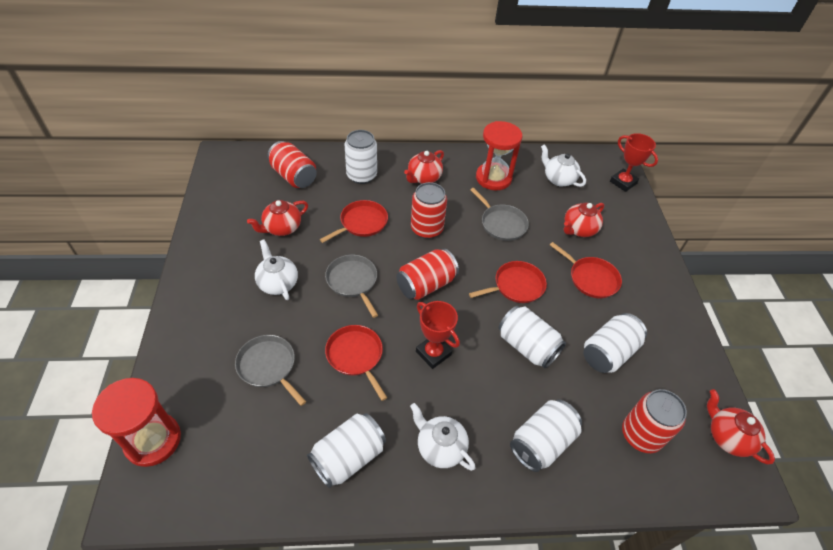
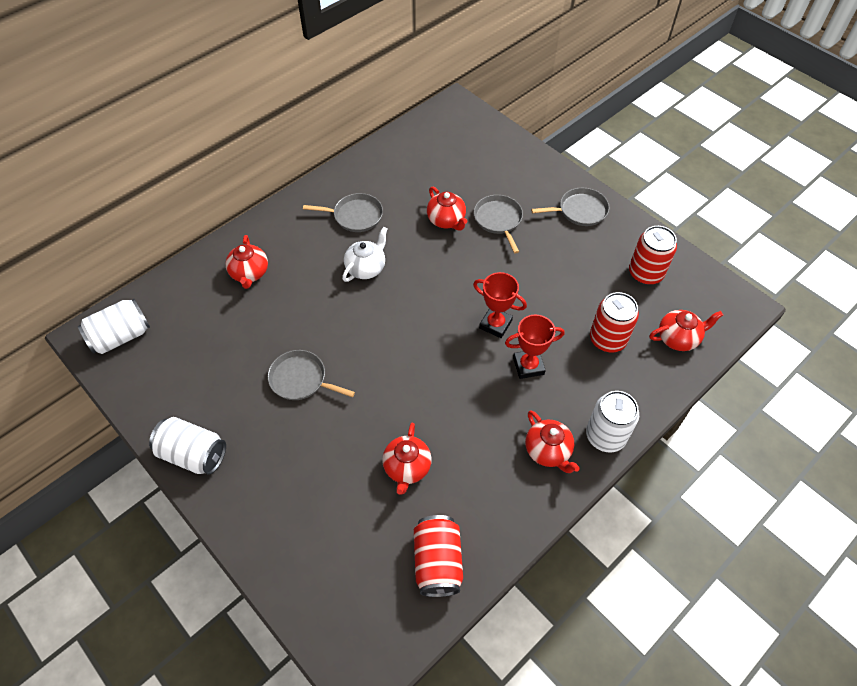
grey pan: 3 -> 4
red can: 4 -> 3
red hourglass: 2 -> 0
red pan: 4 -> 0
red teapot: 4 -> 5
white can: 5 -> 3
white teapot: 3 -> 1

